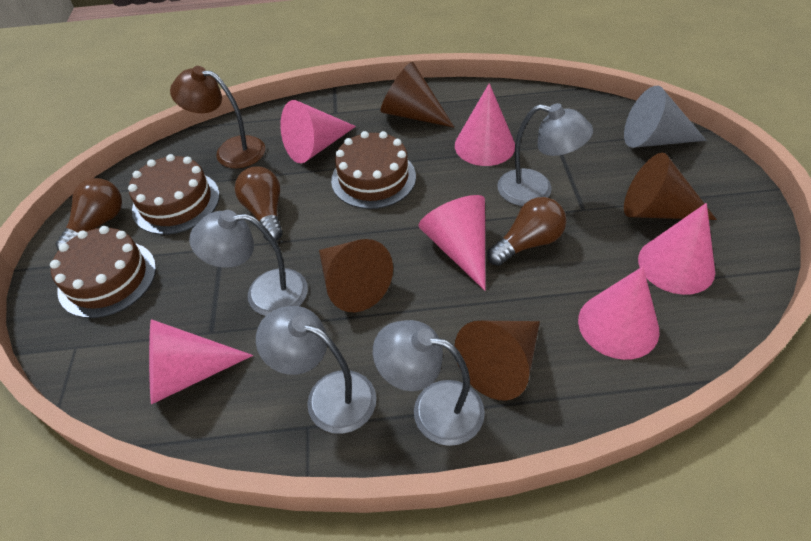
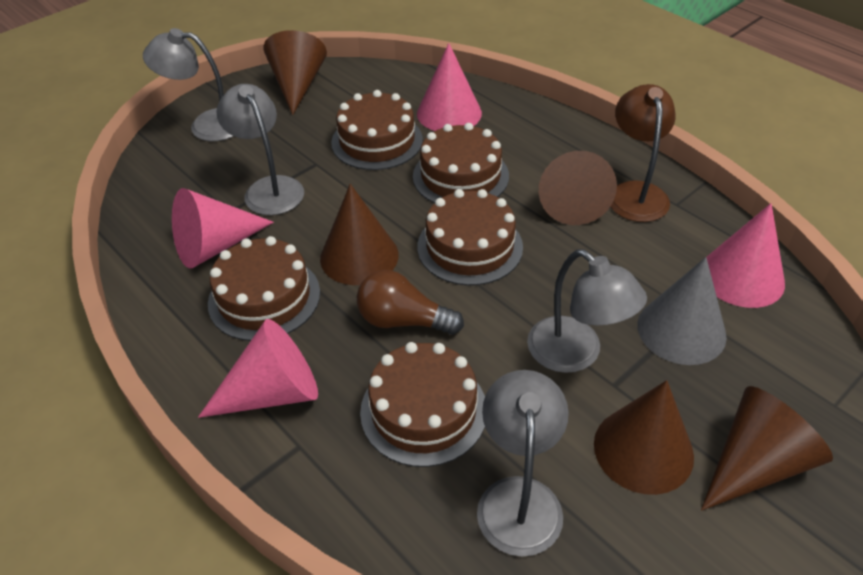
brown cake: 3 -> 5
brown cone: 4 -> 5
brown light bulb: 3 -> 1
pink cone: 6 -> 4

